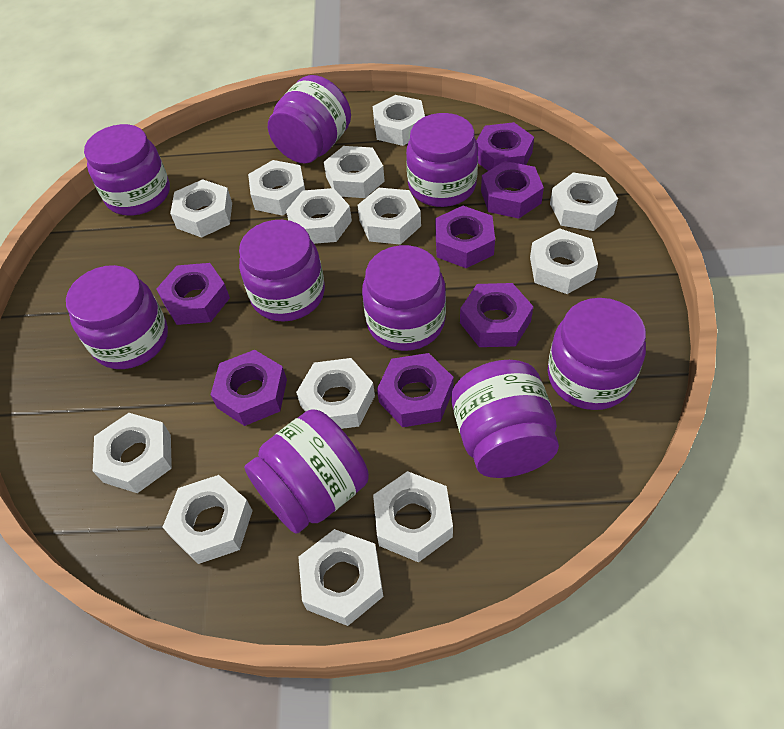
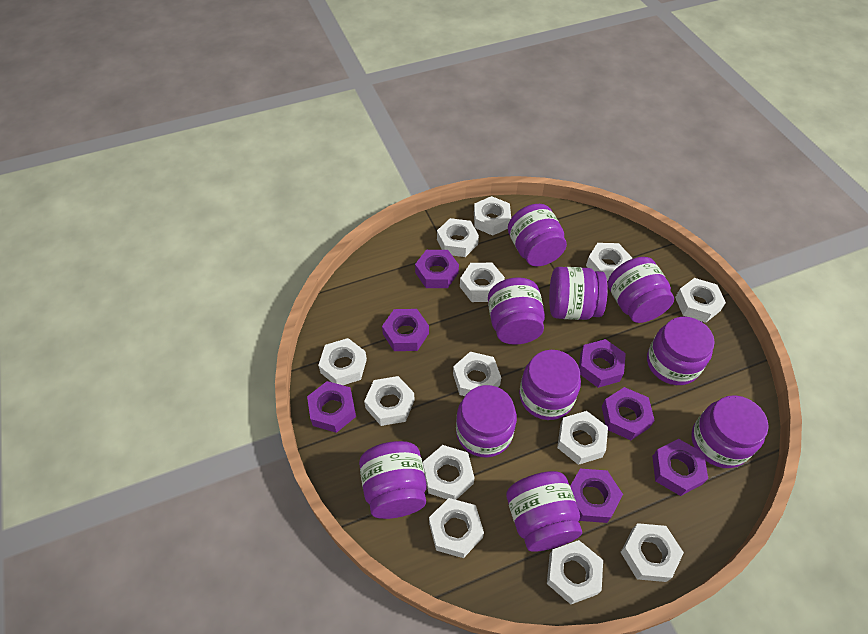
purple jar: 9 -> 10

